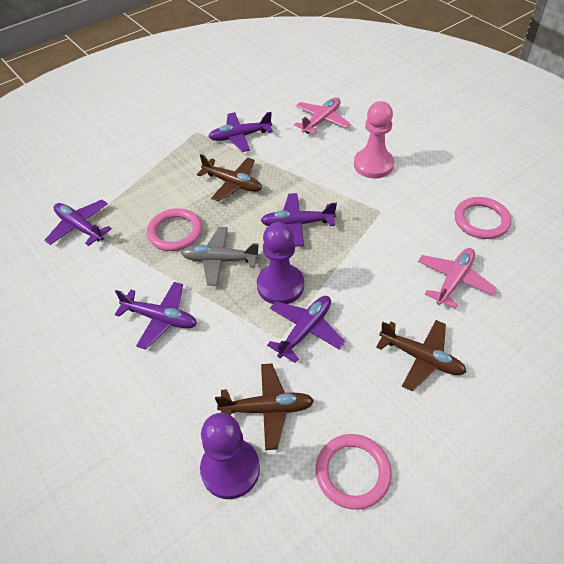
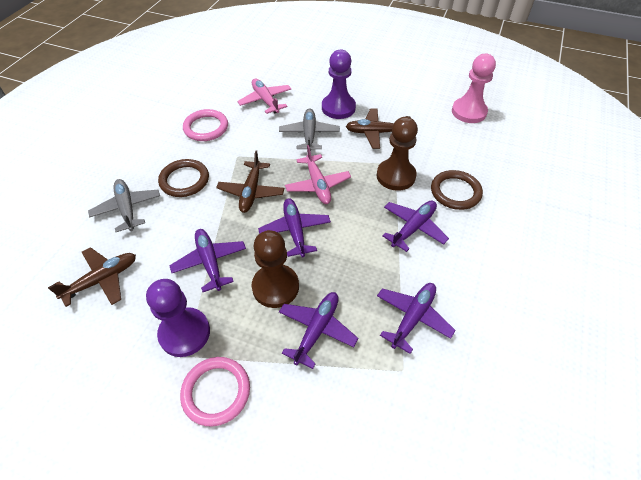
brown pawn: 0 -> 2
brown ring: 0 -> 2
grey plane: 1 -> 2
pink ring: 3 -> 2

